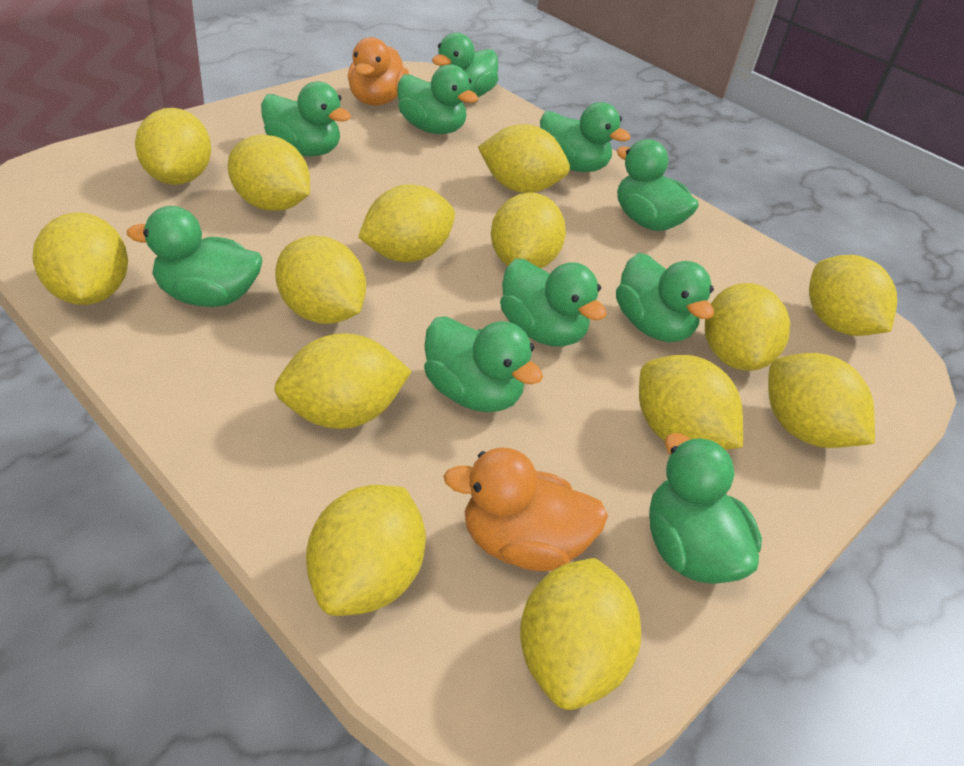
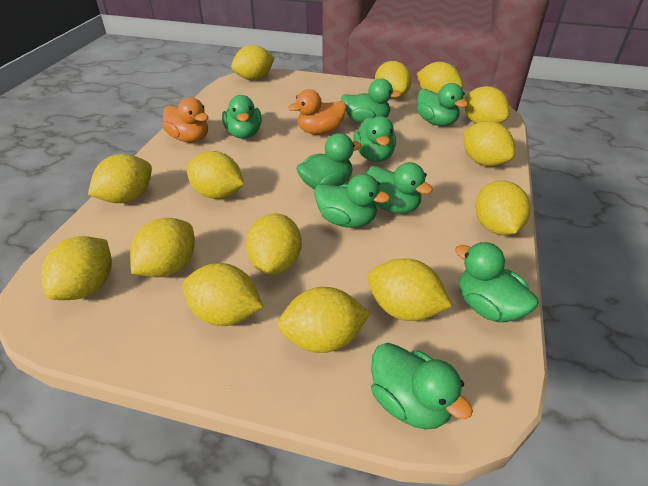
green duck: 10 -> 9

